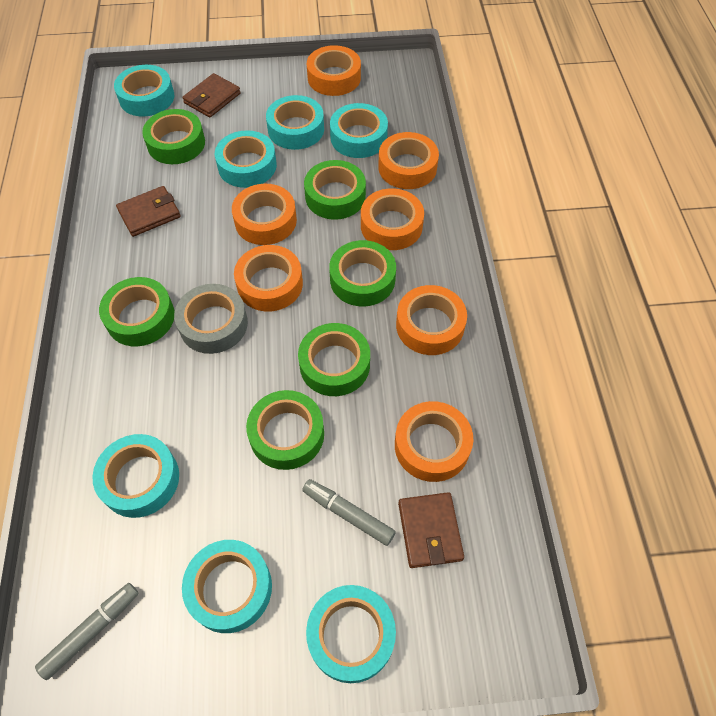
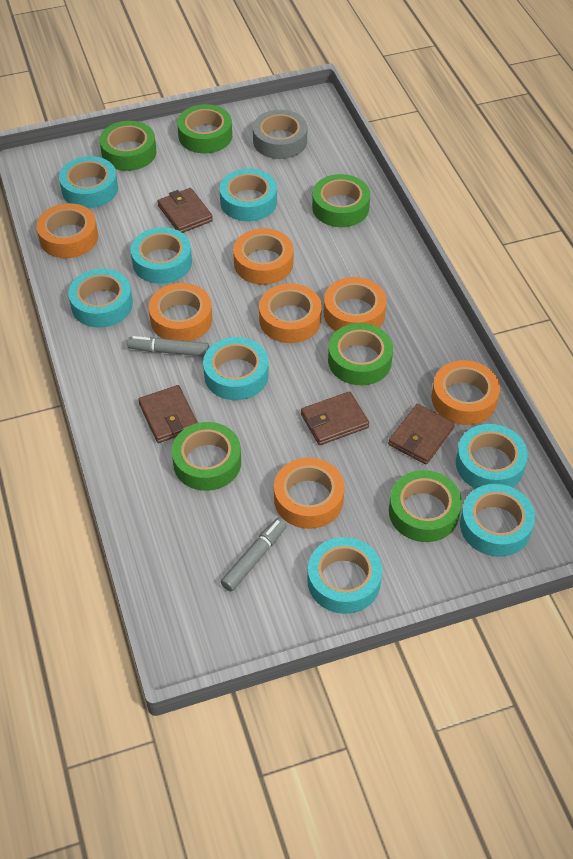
brown wallet: 3 -> 4
turquoise tape: 7 -> 8

